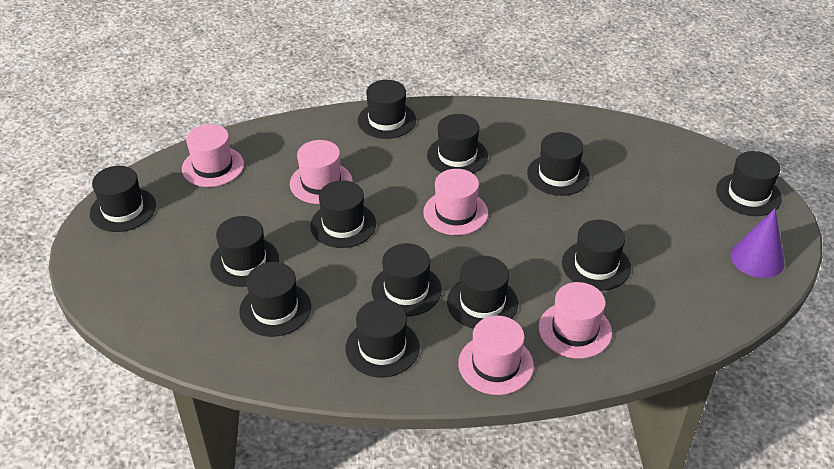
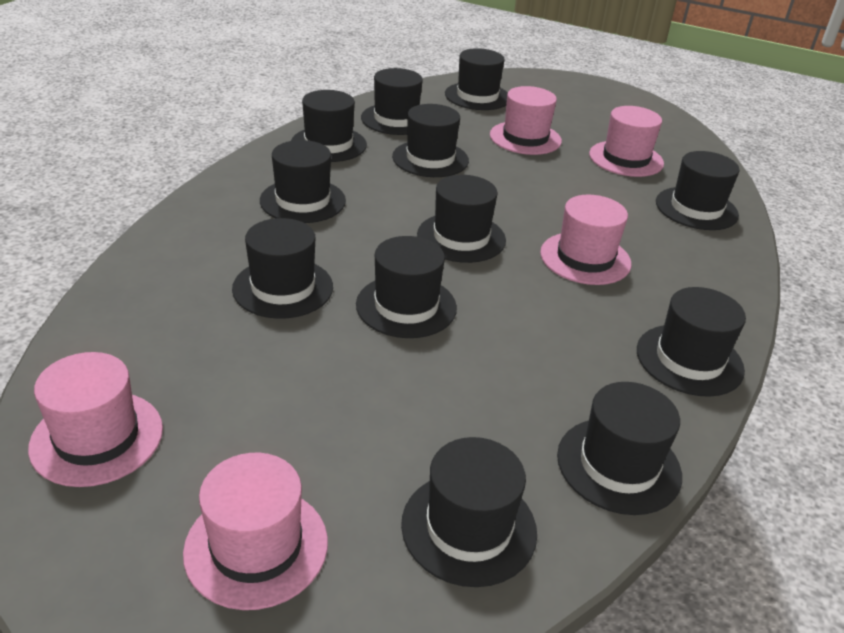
purple cone: 1 -> 0

